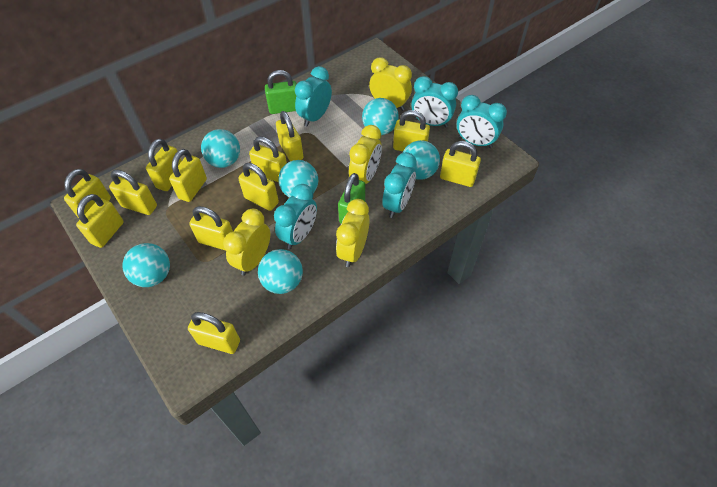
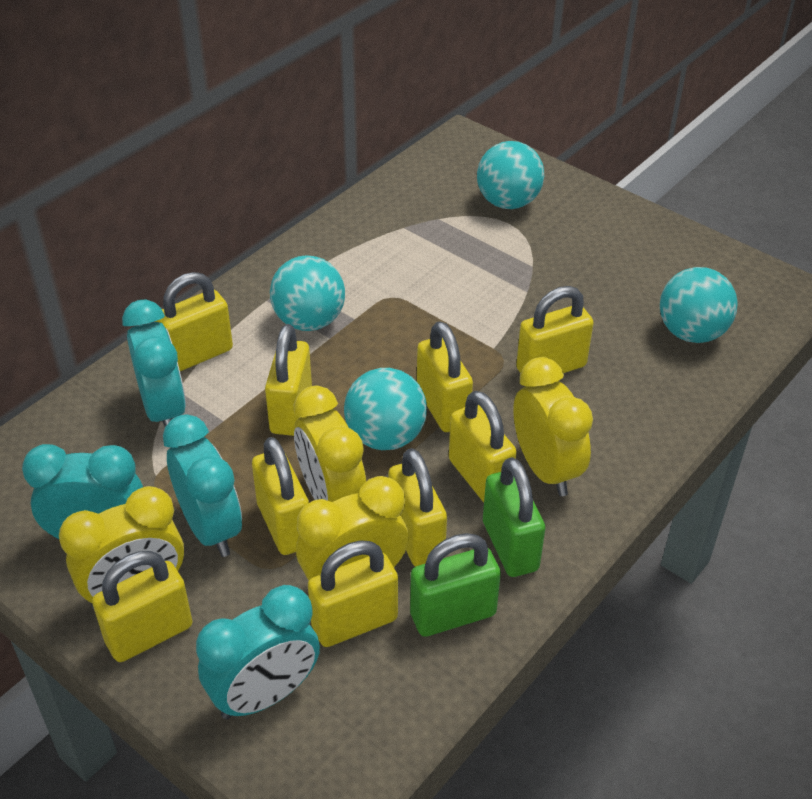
turquoise ball: 6 -> 4
turquoise clock: 5 -> 4
yellow padlock: 12 -> 9

